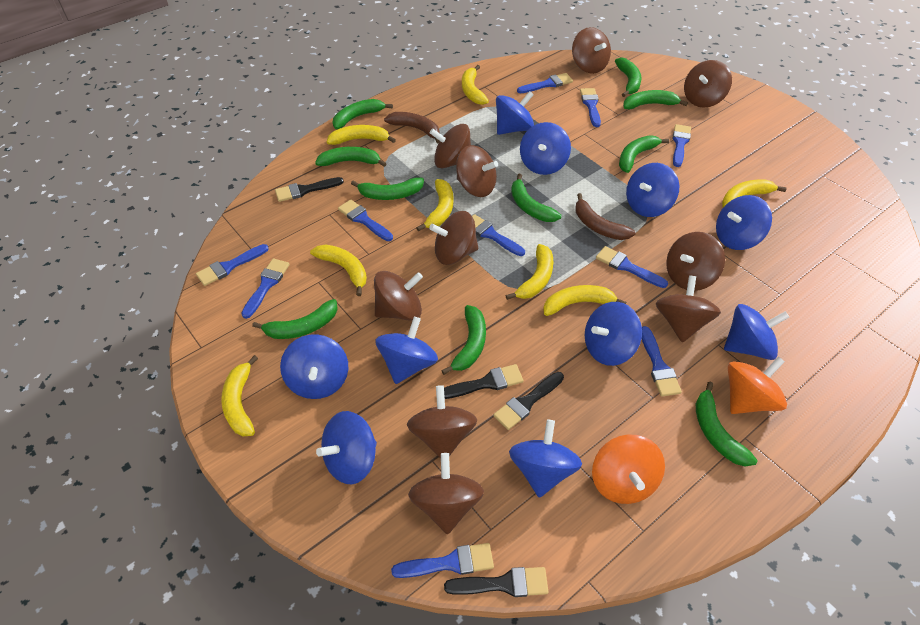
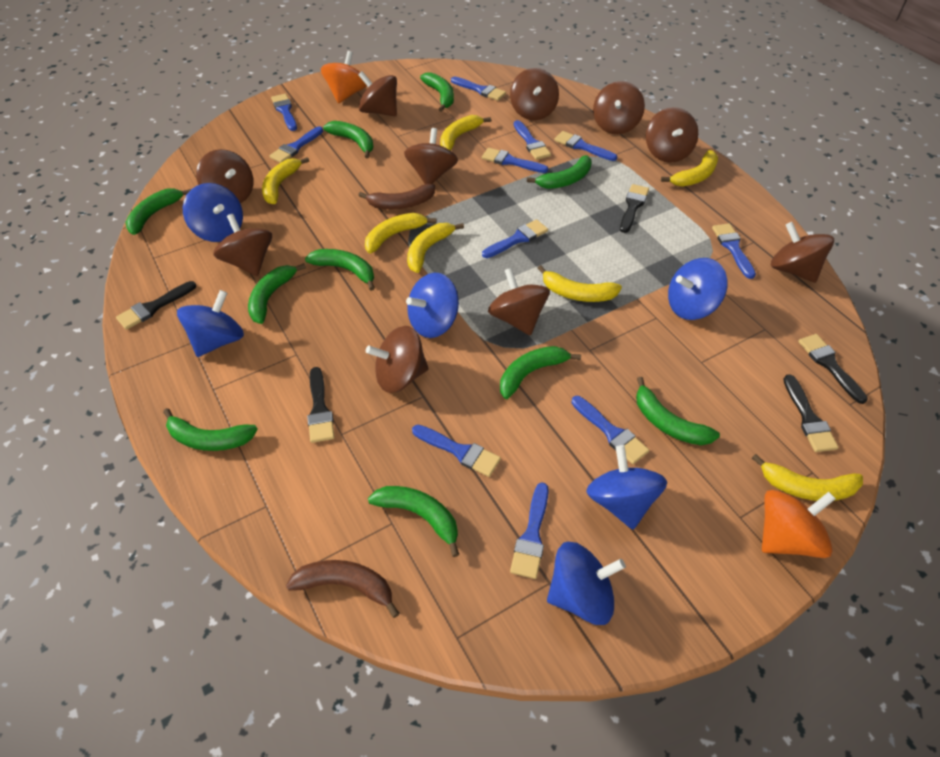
black brush: 4 -> 5
blue brush: 10 -> 11
blue spinning top: 10 -> 6
yellow banana: 8 -> 7

